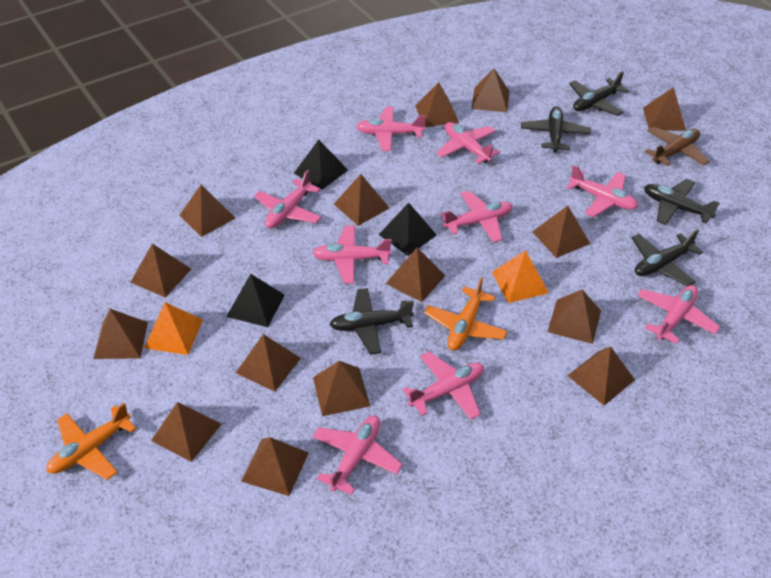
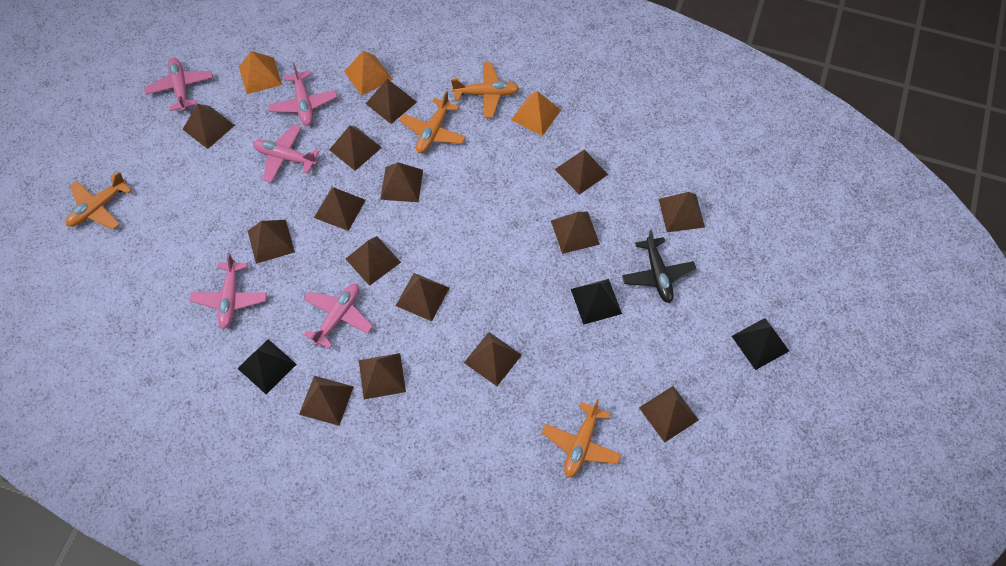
black plane: 5 -> 1
brown plane: 1 -> 0
orange plane: 2 -> 4
orange pyramid: 2 -> 3
pink plane: 9 -> 5

